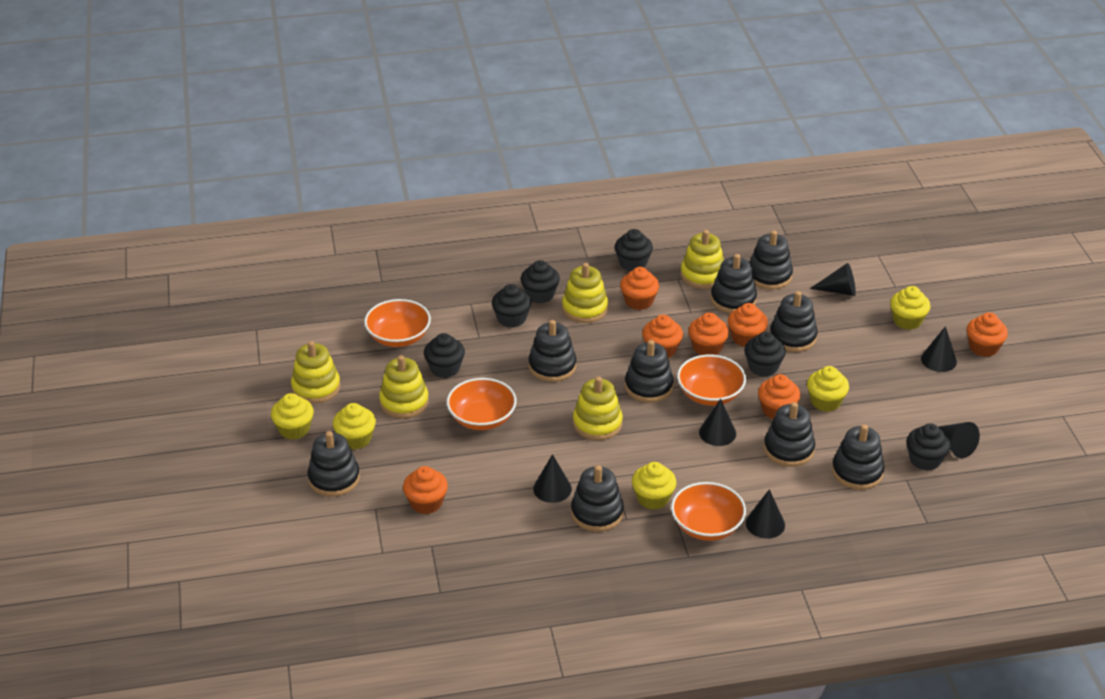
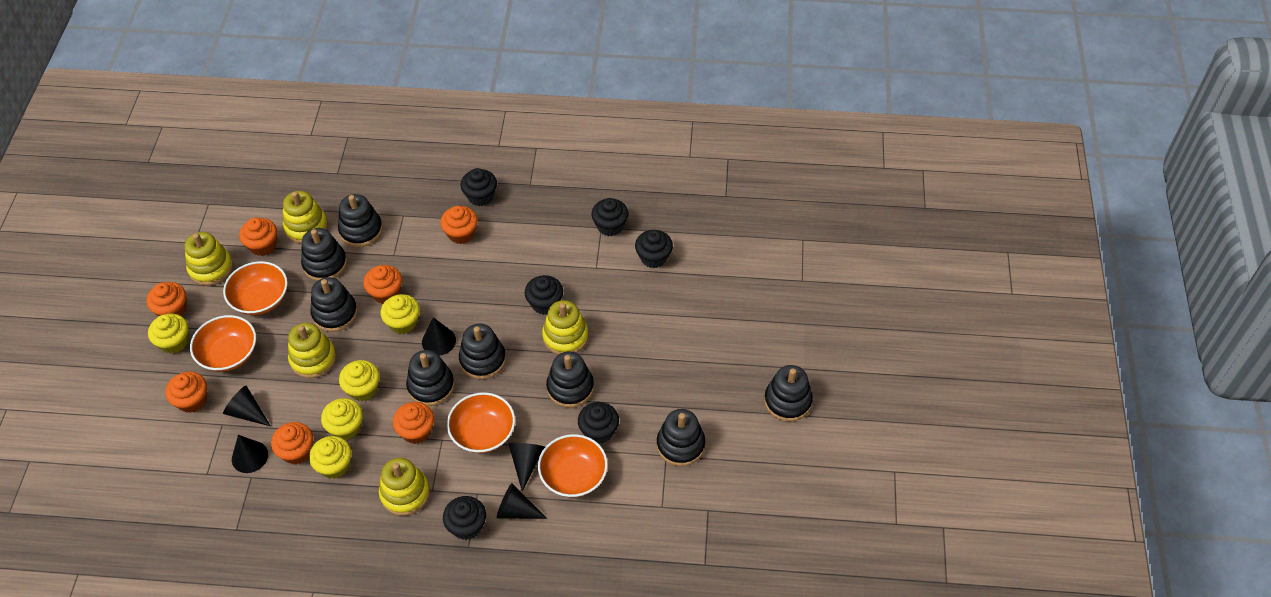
black cone: 6 -> 5
black stacking toy: 9 -> 8

